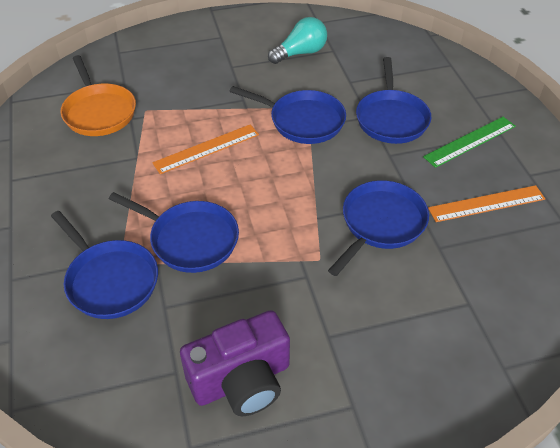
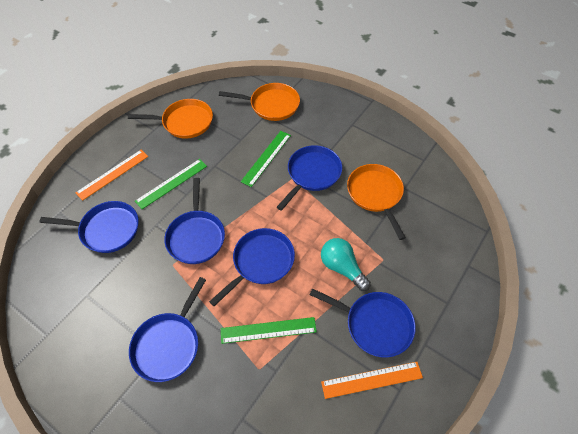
blue pan: 5 -> 6
green ruler: 1 -> 3
orange pan: 1 -> 3
purple camera: 1 -> 0

